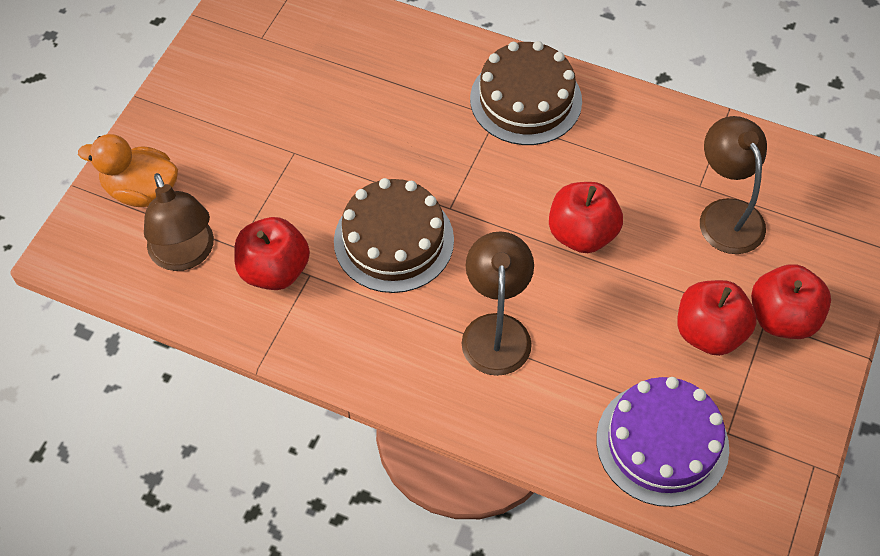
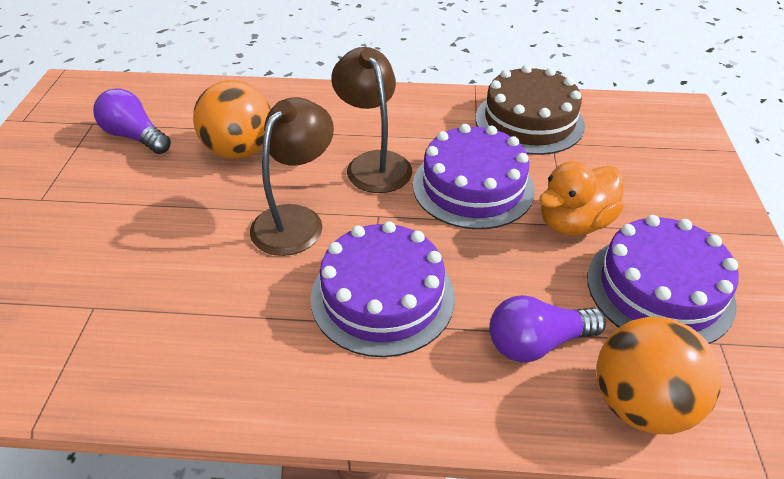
brown cake: 2 -> 1
brown lamp: 3 -> 2
orange ball: 0 -> 2
purple cake: 1 -> 3
purple light bulb: 0 -> 2
red apple: 4 -> 0

